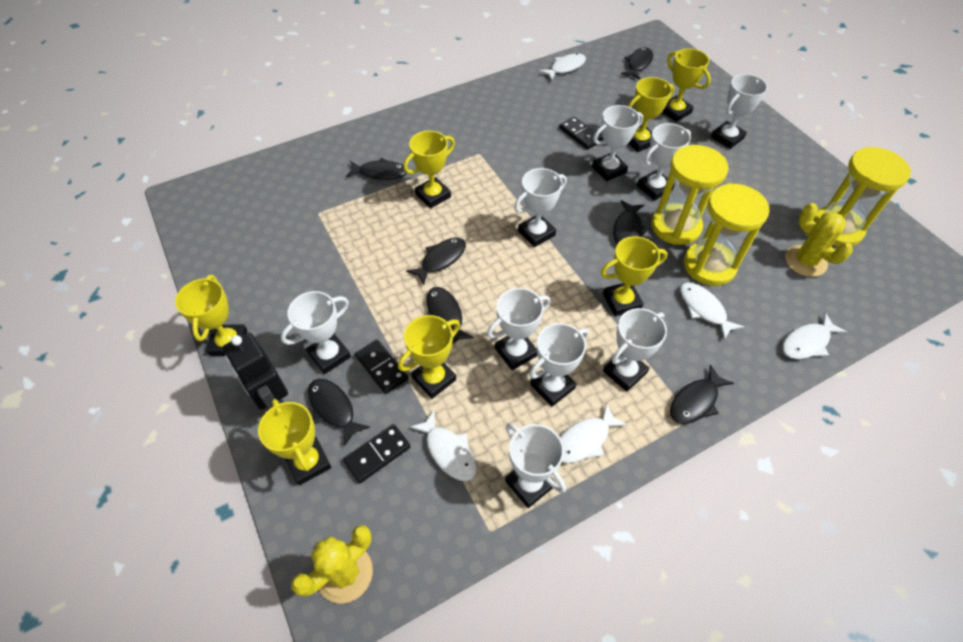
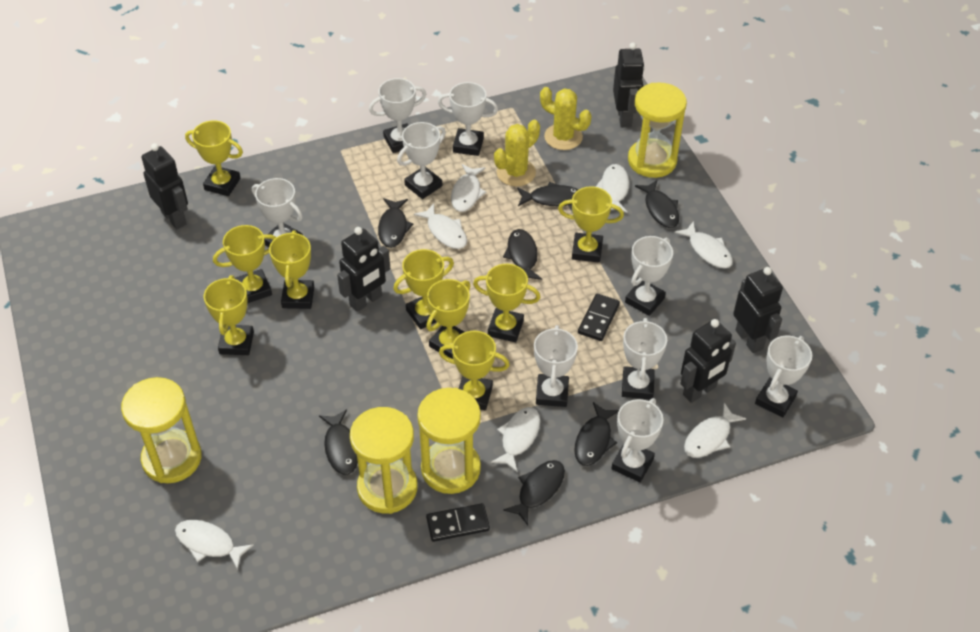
black domino: 3 -> 2
black robot: 1 -> 5
white fish: 5 -> 7
yellow hourglass: 3 -> 4
yellow trophy: 7 -> 9

